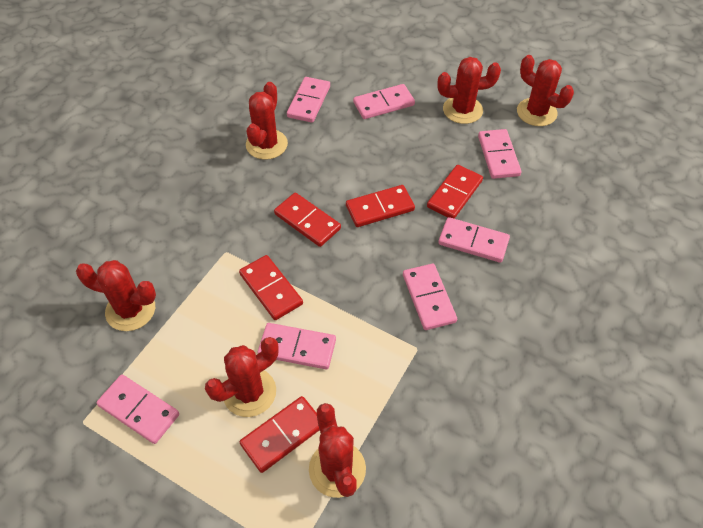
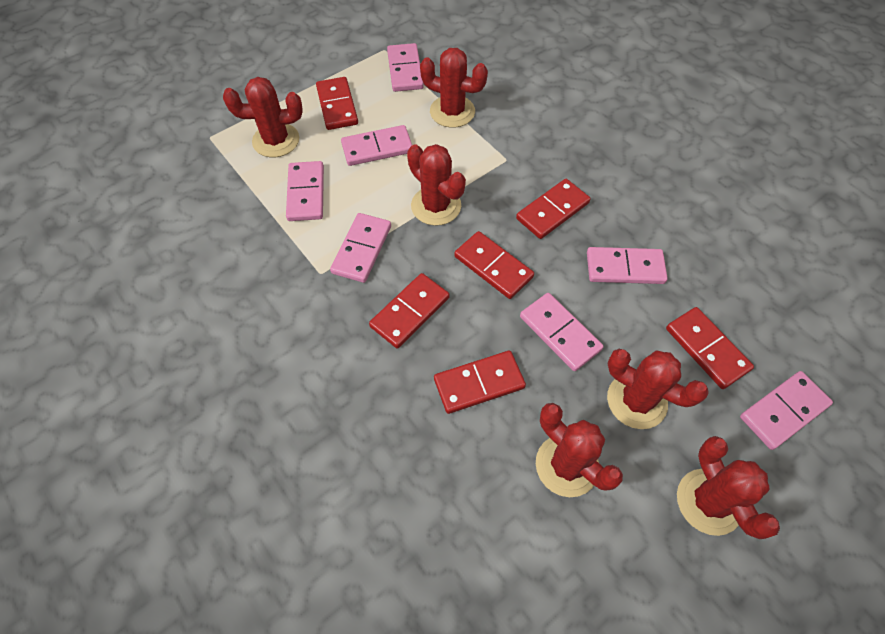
red domino: 5 -> 6

